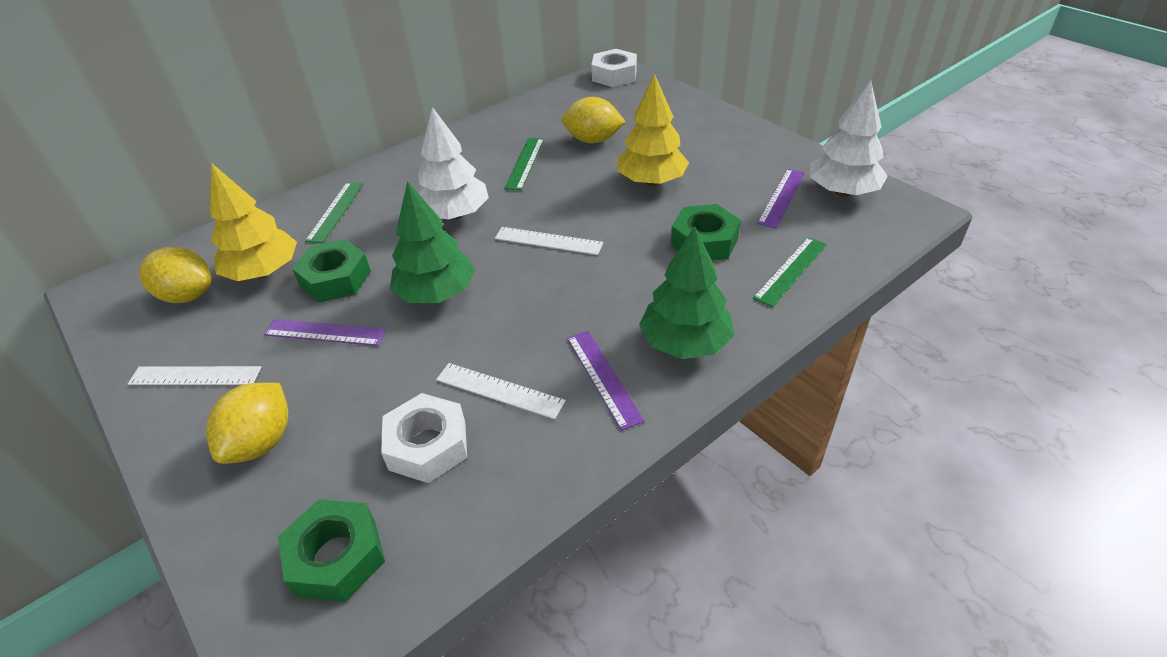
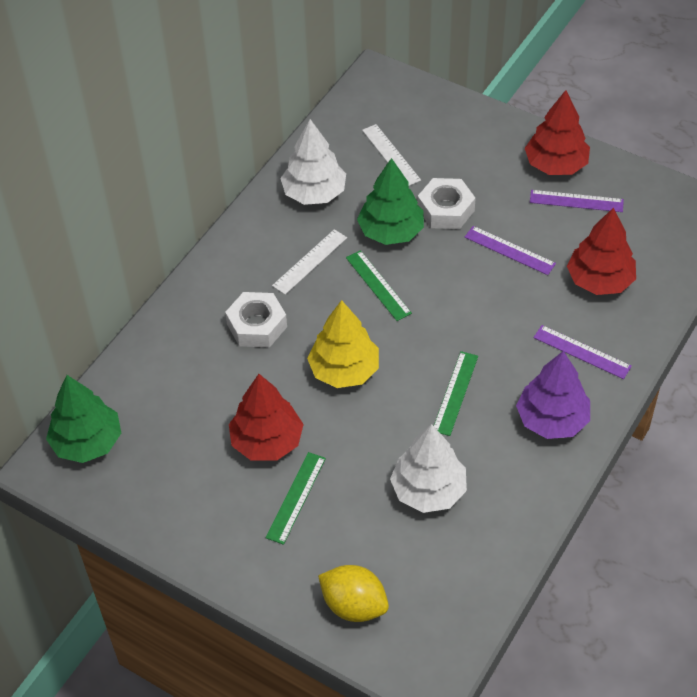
green nut: 3 -> 0
purple tree: 0 -> 1
red tree: 0 -> 3
white ruler: 3 -> 2
yellow lemon: 3 -> 1
yellow tree: 2 -> 1

